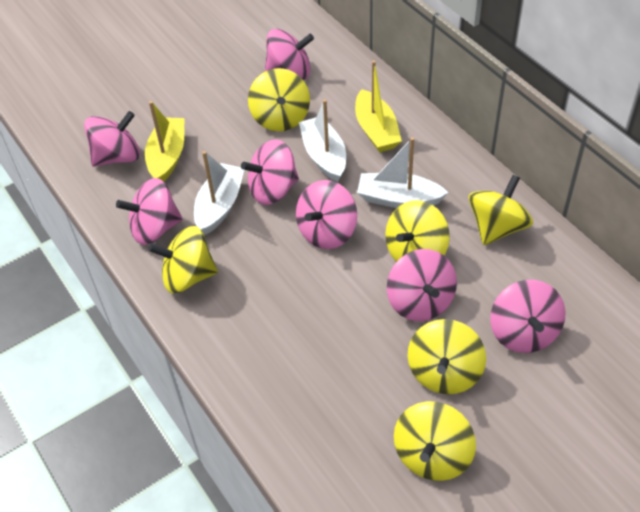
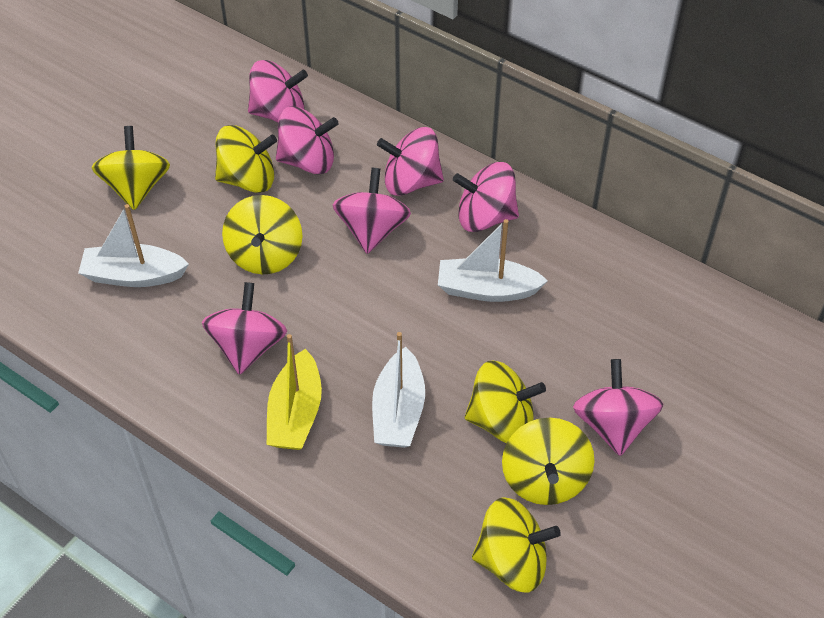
yellow boat: 2 -> 1

